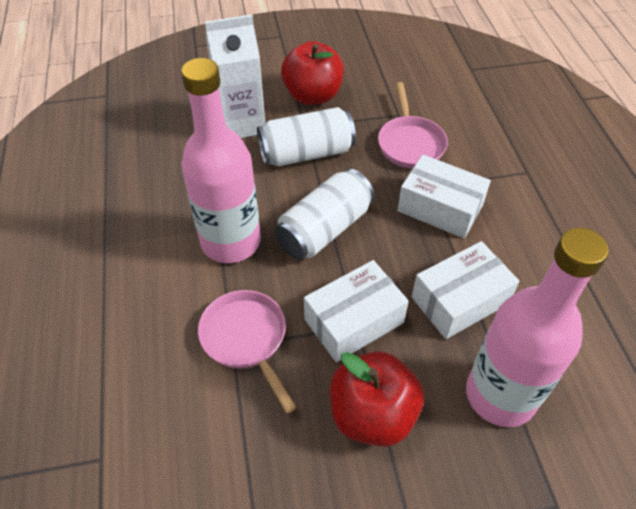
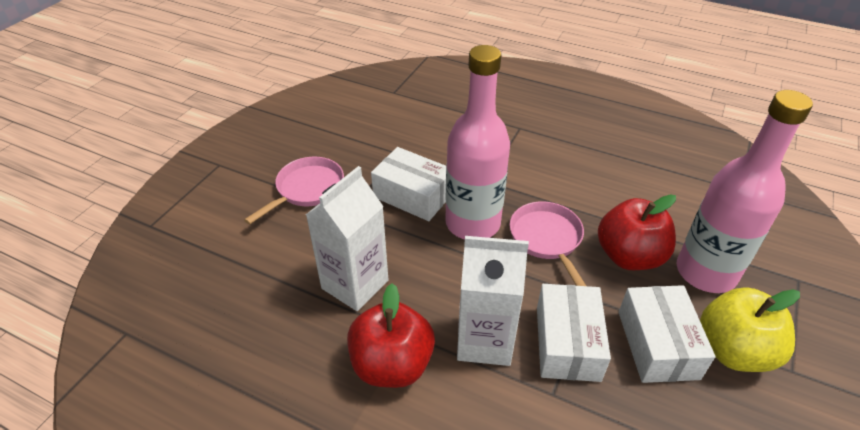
white can: 2 -> 0
white carton: 1 -> 2
yellow apple: 0 -> 1

